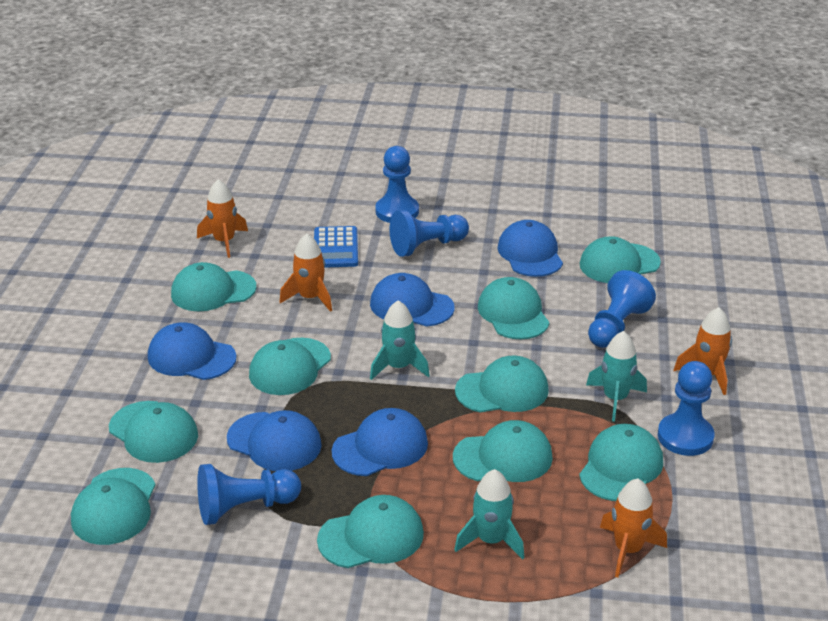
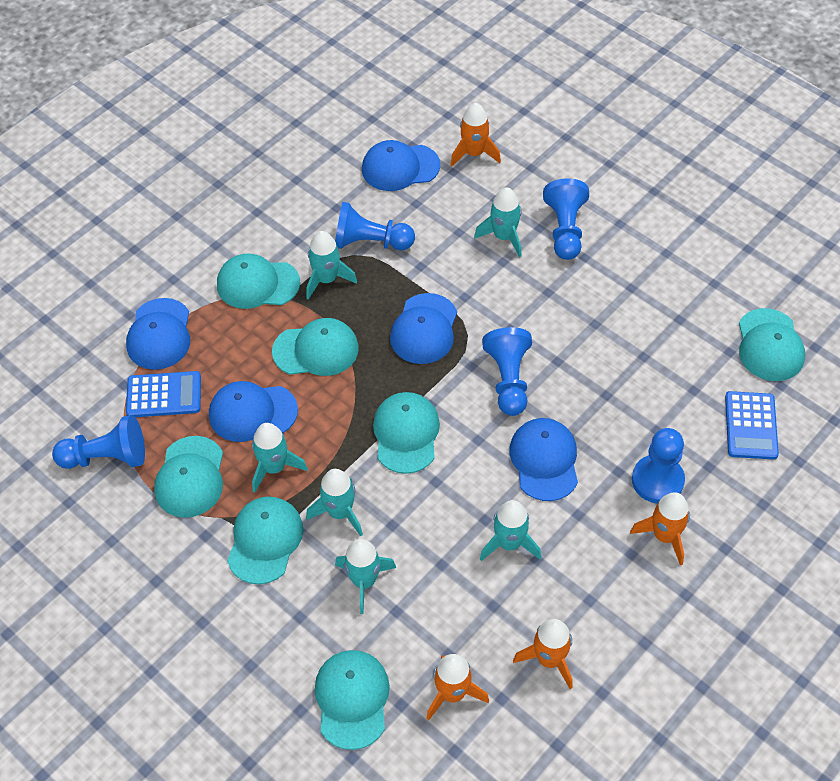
blue calculator: 1 -> 2
turquoise cap: 10 -> 7
turquoise rocket: 3 -> 6

